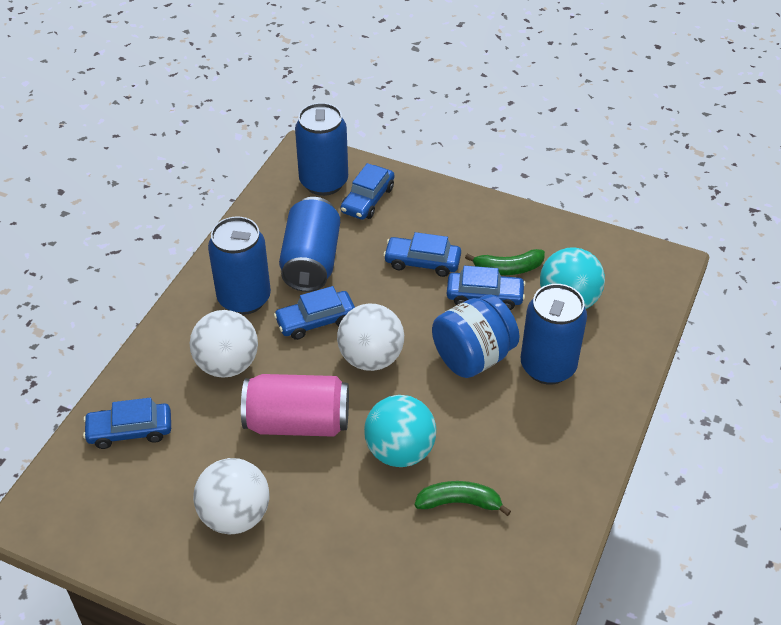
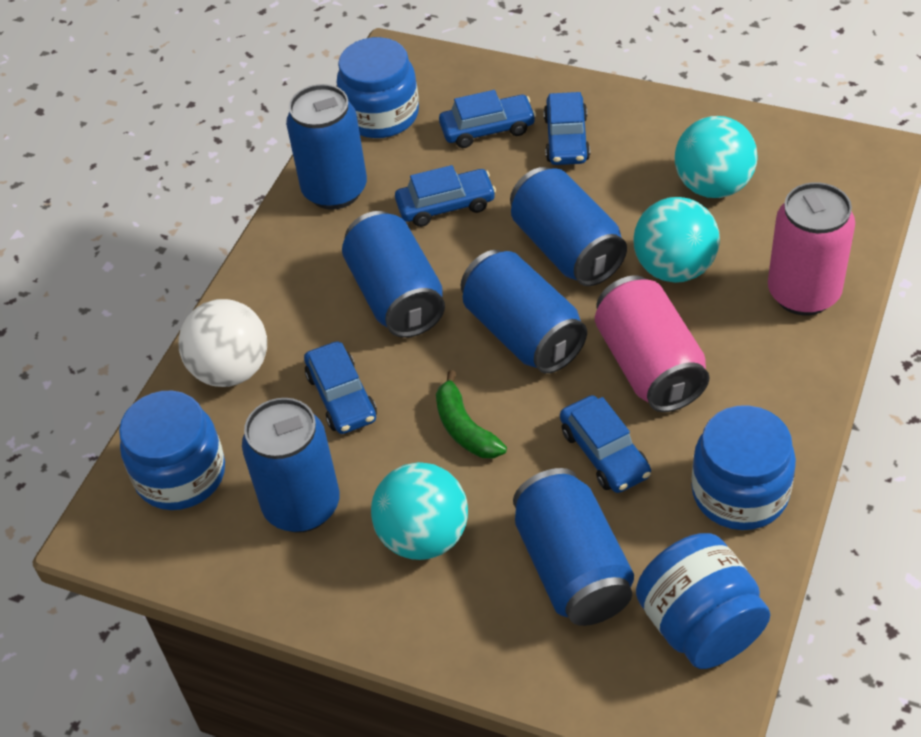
blue can: 4 -> 6
blue jar: 1 -> 4
green banana: 2 -> 1
pink can: 1 -> 2
turquoise ball: 2 -> 3
white ball: 3 -> 1

